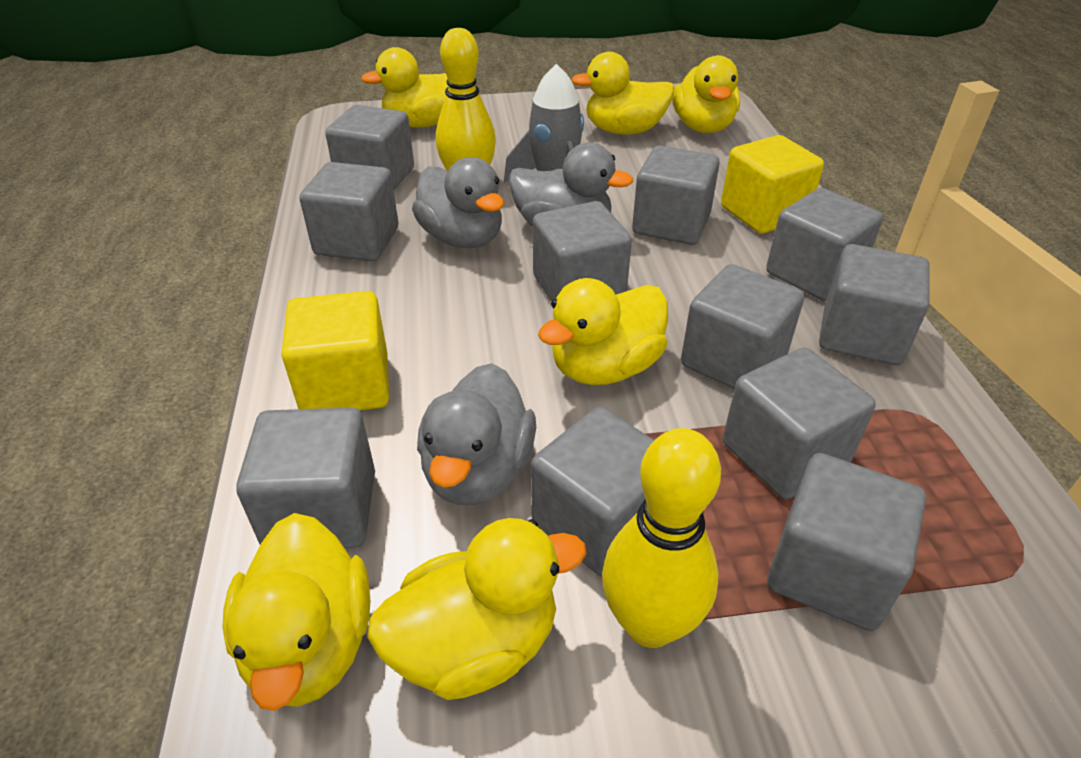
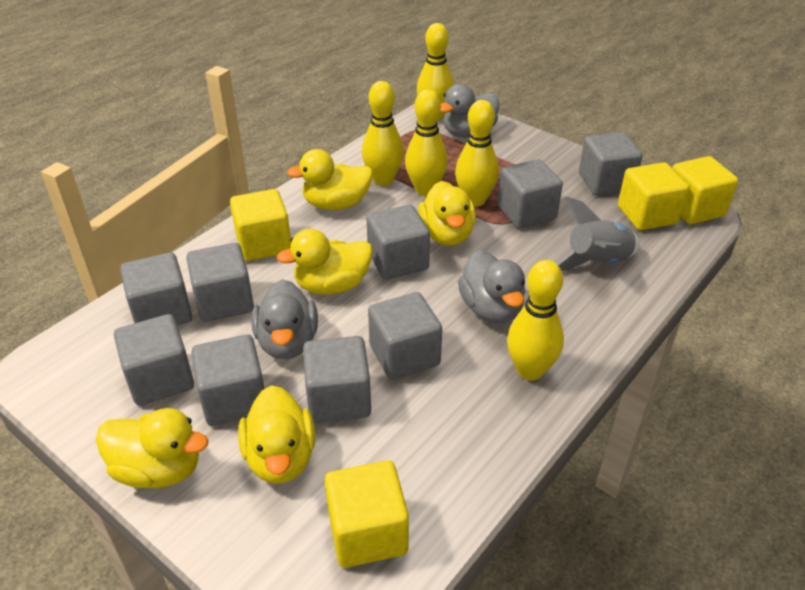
grey cube: 11 -> 9
yellow bowling pin: 2 -> 5
yellow cube: 2 -> 4
yellow duck: 6 -> 5

